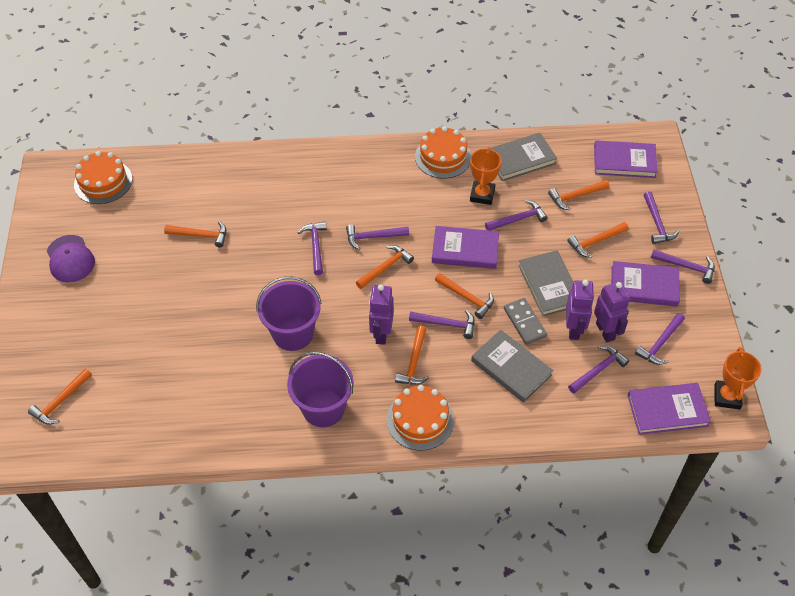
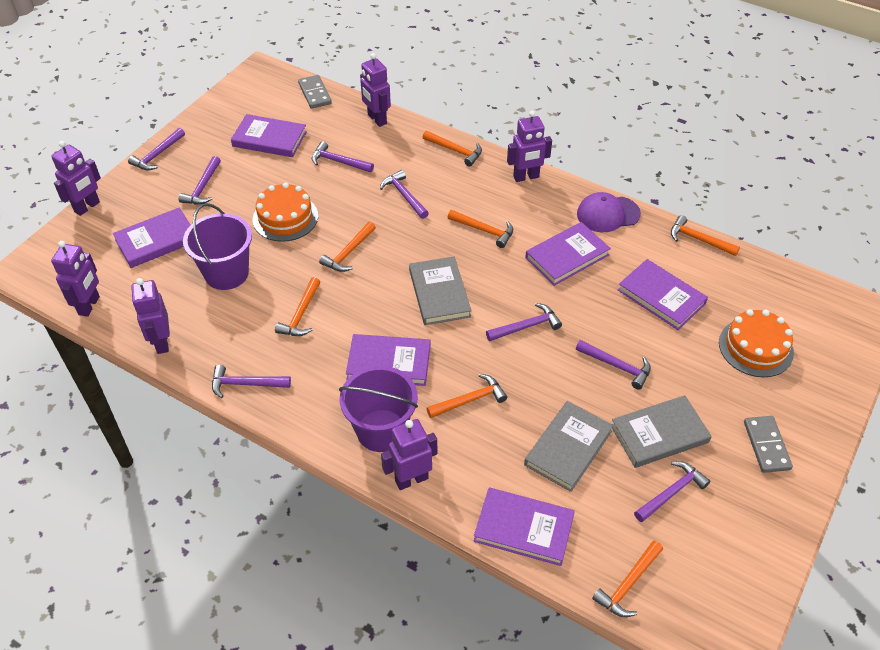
grey domino: 1 -> 2
orange cake: 3 -> 2
orange trophy: 2 -> 0
purple book: 4 -> 6
purple robot: 3 -> 6

